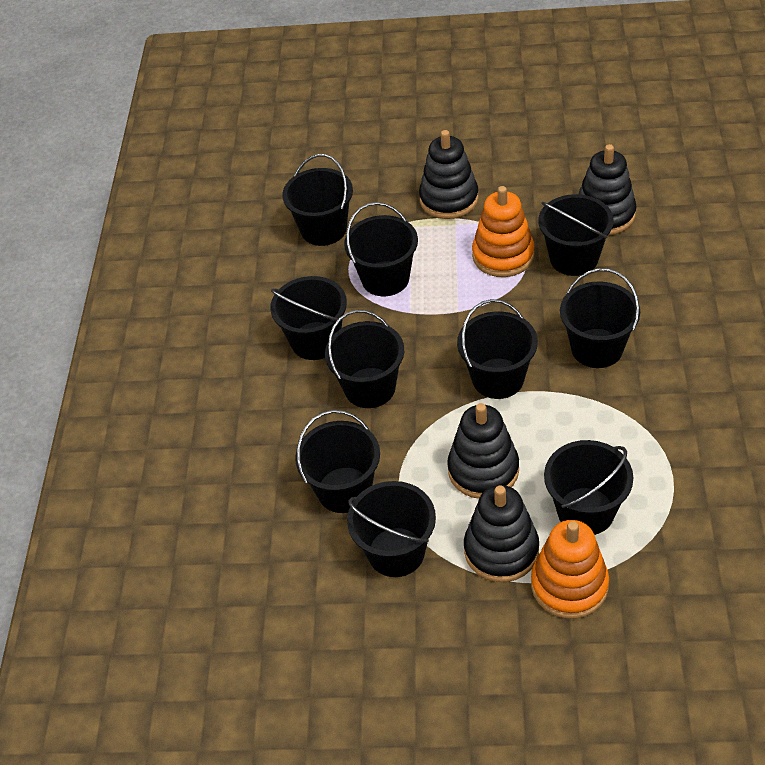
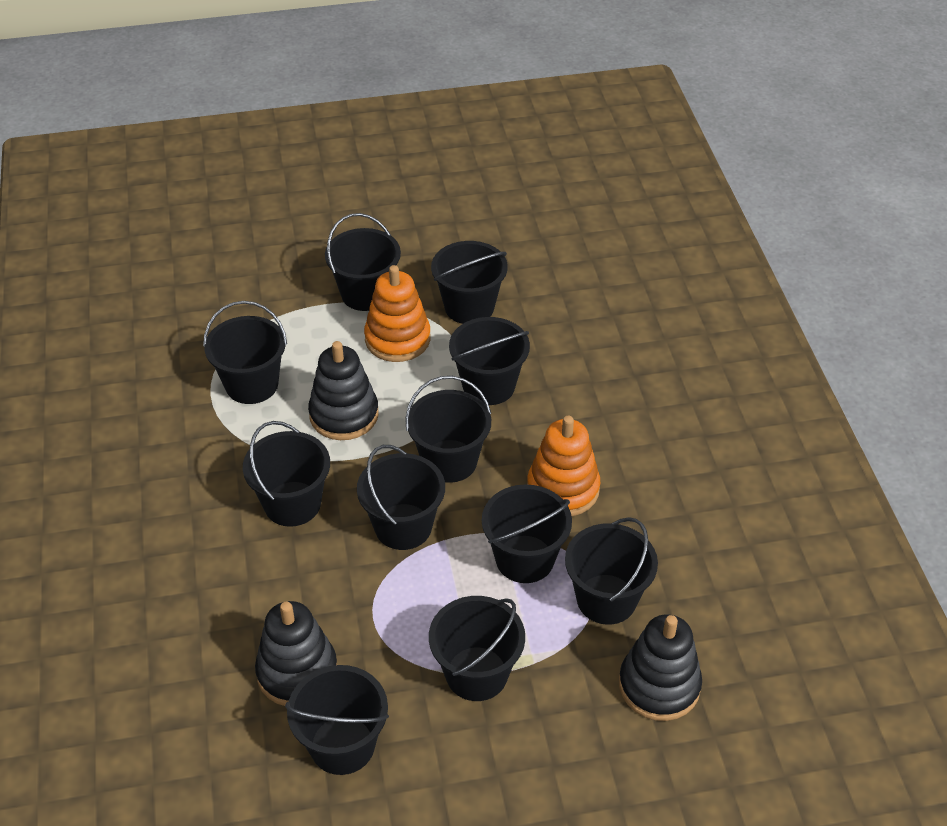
black bucket: 10 -> 11
black stacking toy: 4 -> 3

